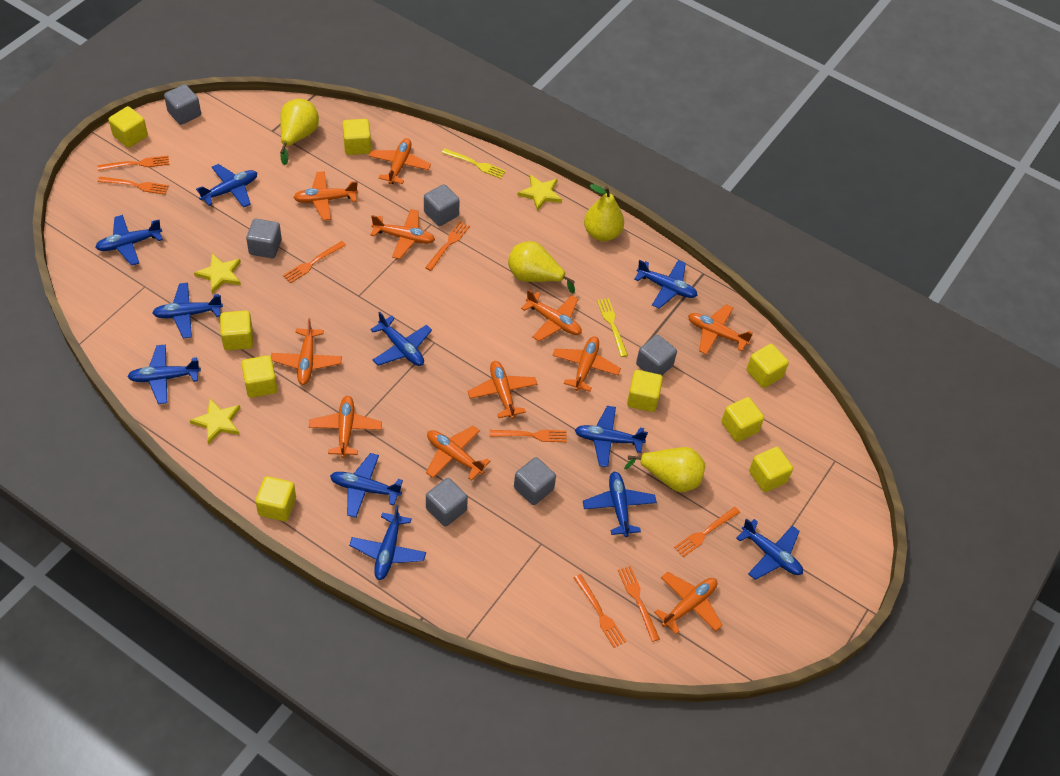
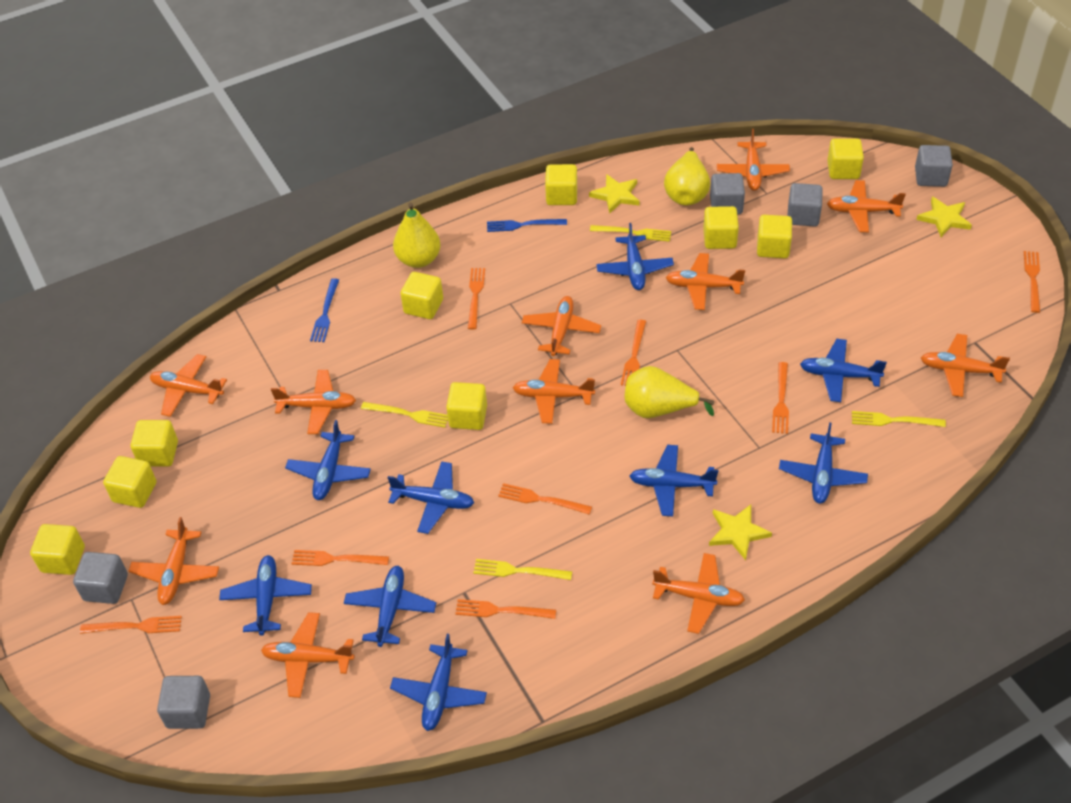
blue fork: 0 -> 2
blue plane: 11 -> 9
grey cube: 6 -> 5
yellow fork: 2 -> 4
yellow pear: 4 -> 3

